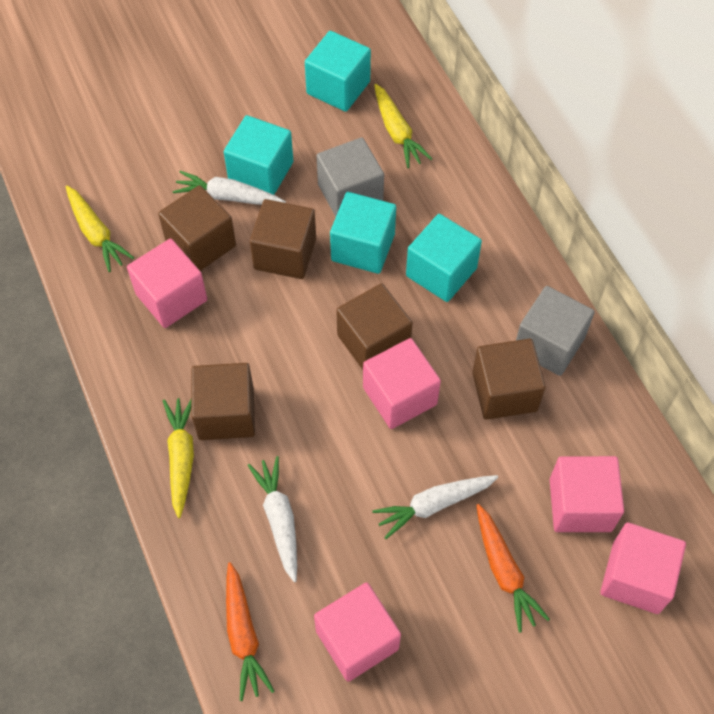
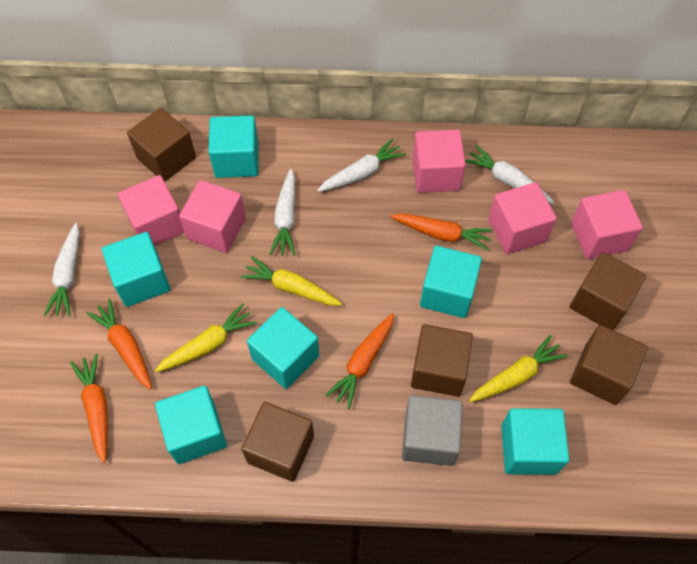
grey cube: 2 -> 1
orange carrot: 2 -> 4
turquoise cube: 4 -> 6
white carrot: 3 -> 4

